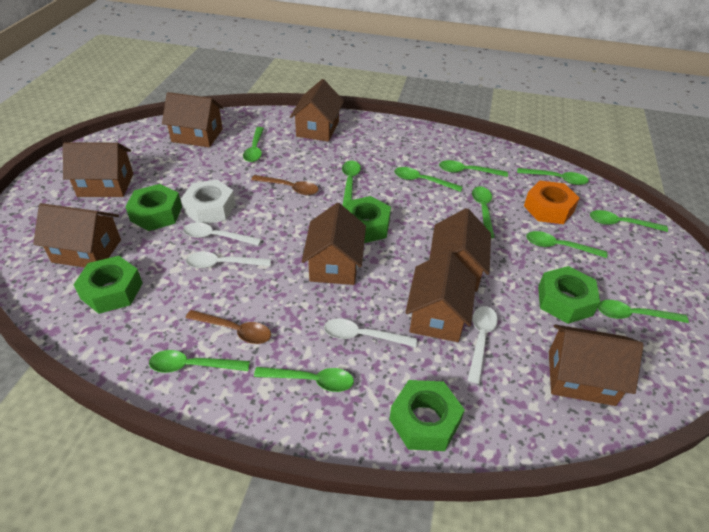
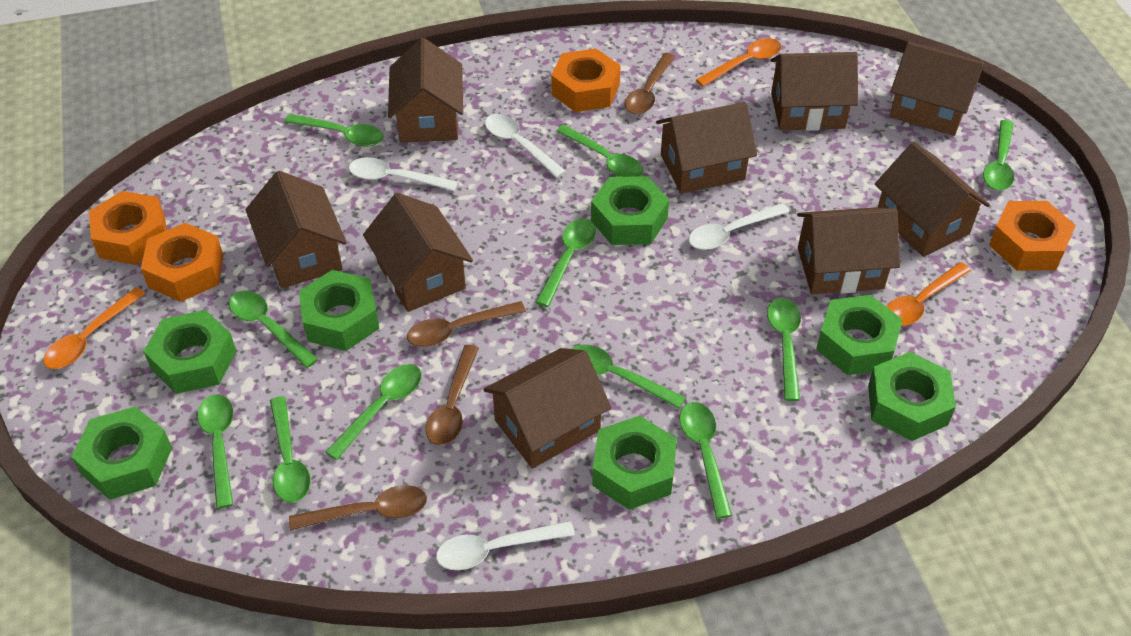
brown house: 8 -> 9
brown spoon: 2 -> 4
green nut: 5 -> 7
orange nut: 1 -> 4
orange spoon: 0 -> 3
white nut: 1 -> 0

